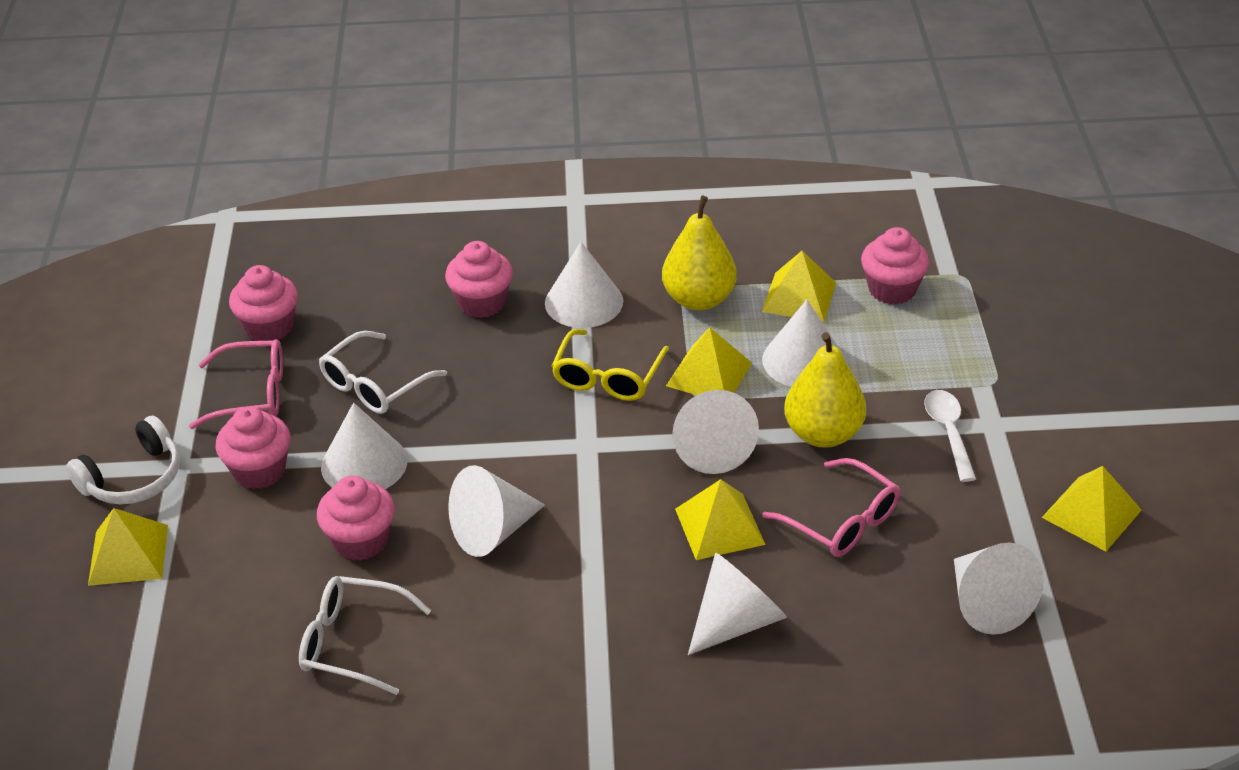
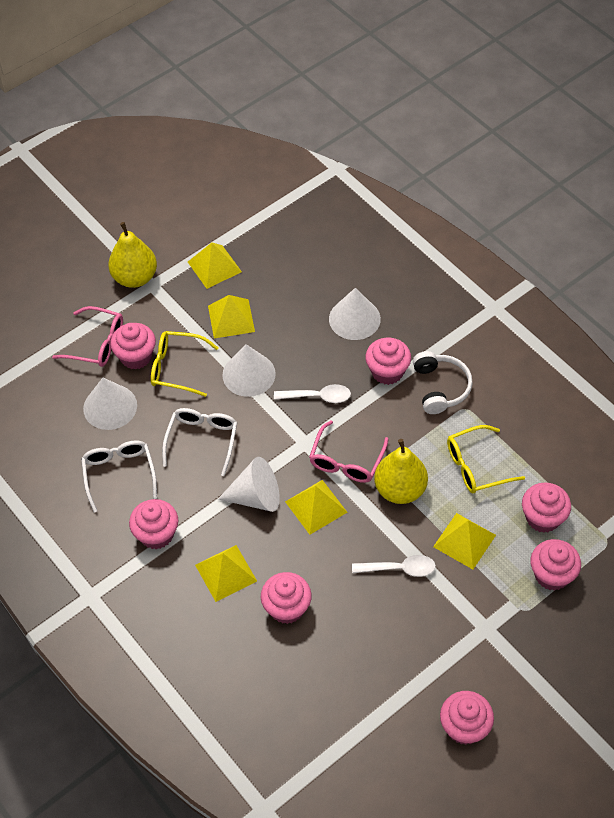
pink cupcake: 5 -> 7
white cone: 7 -> 4
white spoon: 1 -> 2
yellow glasses: 1 -> 2

